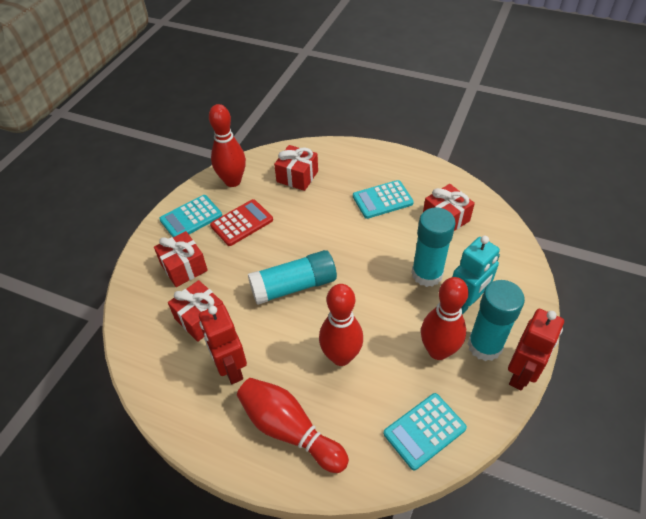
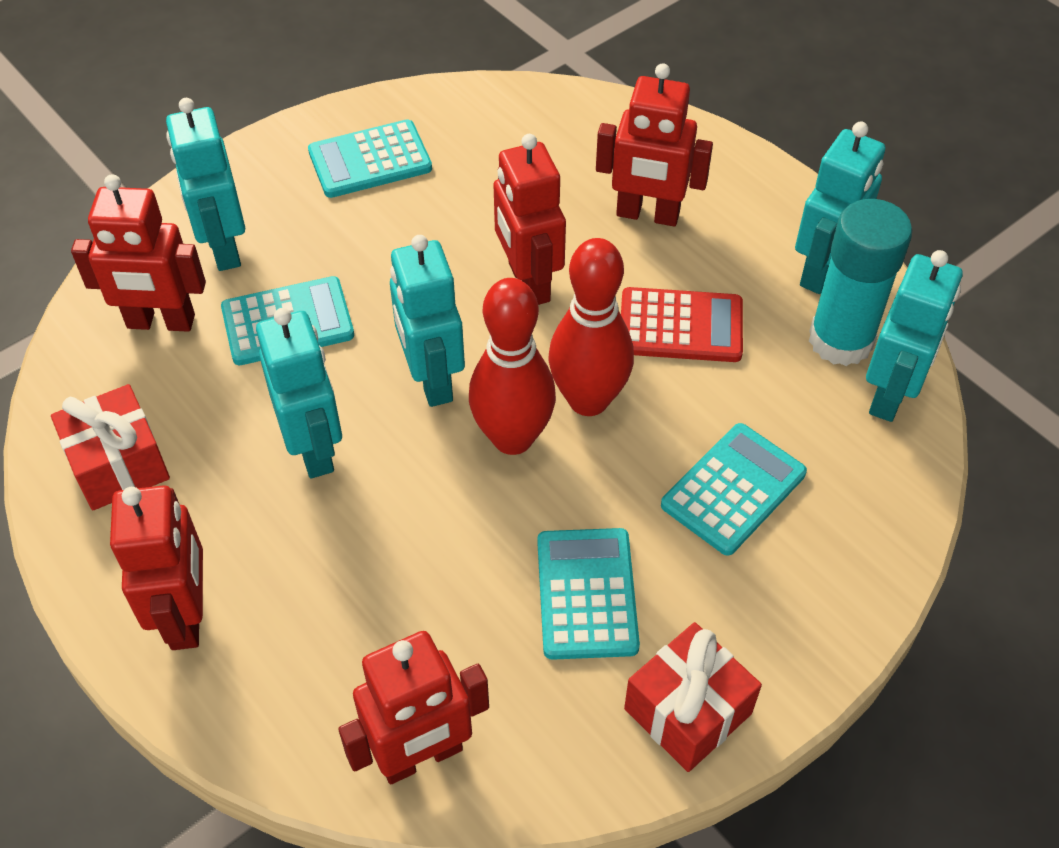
red bowling pin: 4 -> 2
red gift: 4 -> 2
red robot: 2 -> 5
turquoise calculator: 3 -> 4
turquoise glue stick: 3 -> 1
turquoise robot: 1 -> 5

